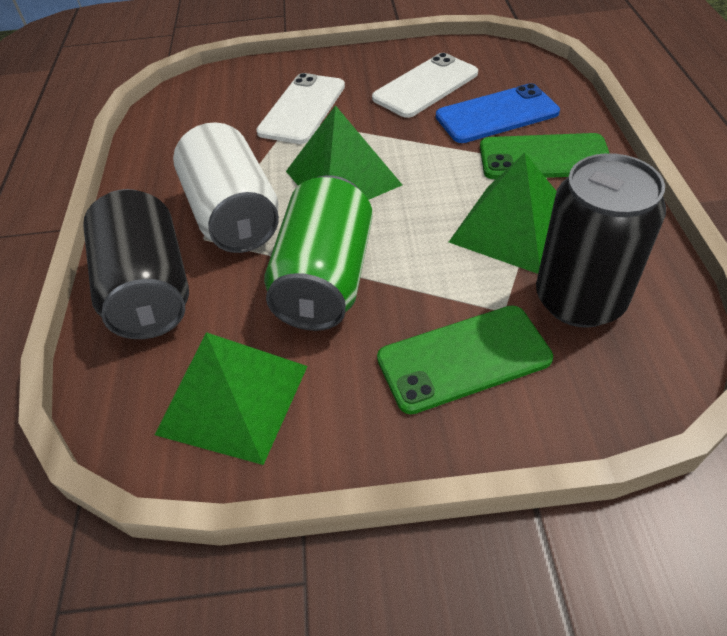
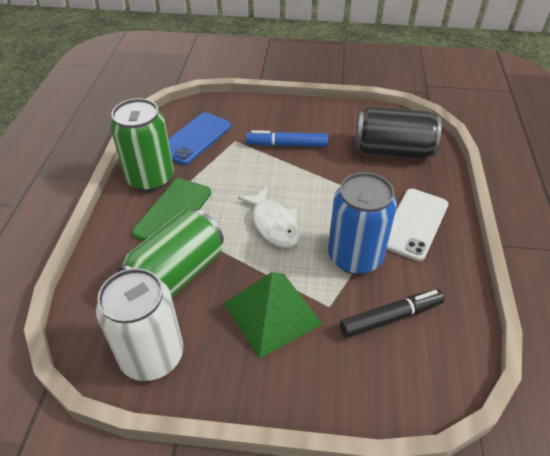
black can: 2 -> 1
black marker: 0 -> 1
blue can: 0 -> 1
blue marker: 0 -> 1
green can: 1 -> 2
green phone: 2 -> 1
green pyramid: 3 -> 1
white fish: 0 -> 1
white phone: 2 -> 1

